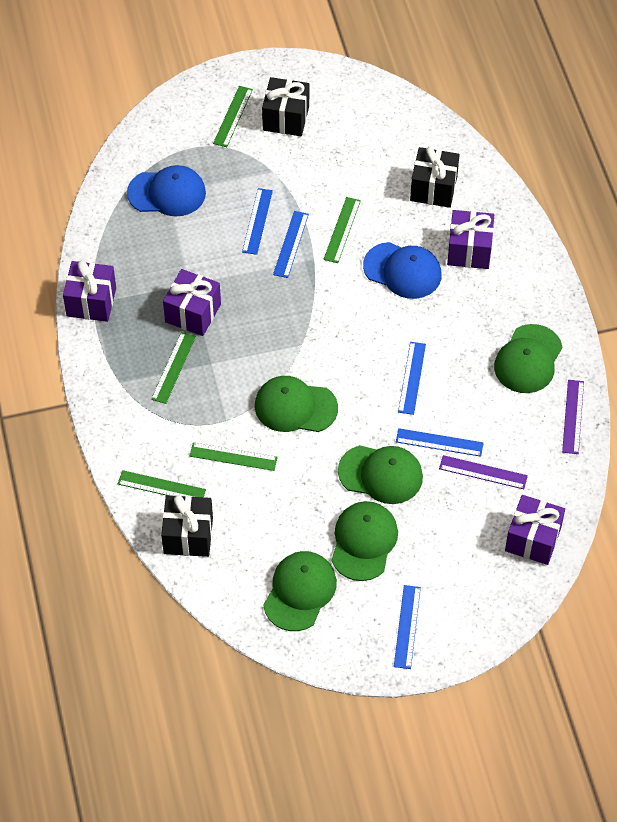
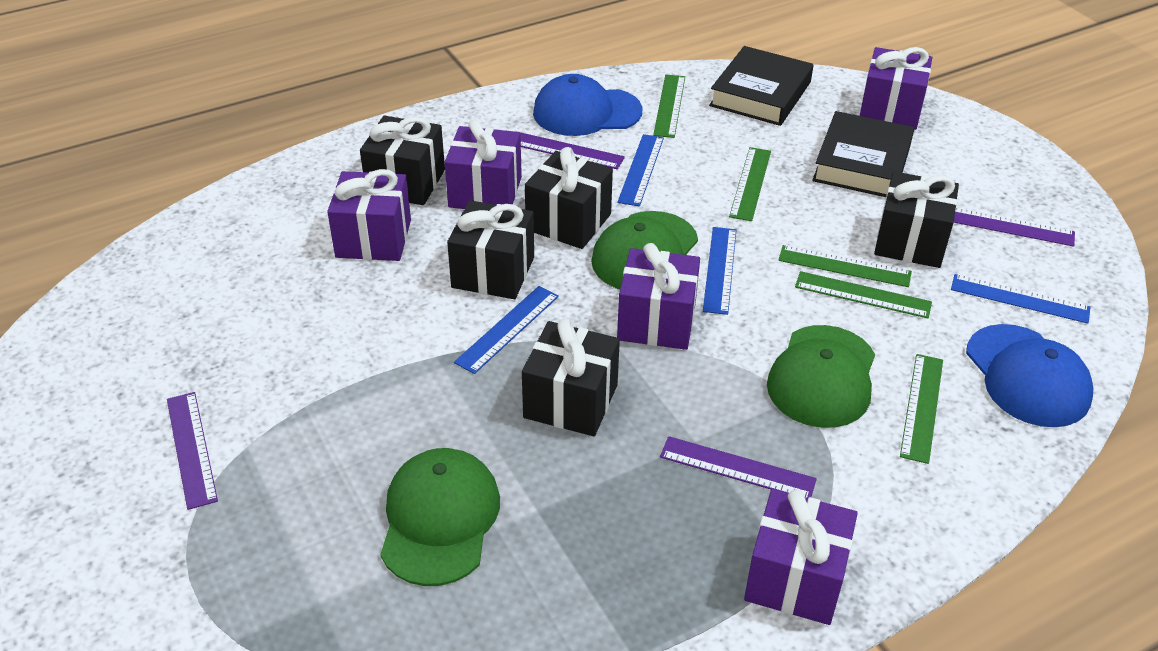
black book: 0 -> 2
black gift: 3 -> 5
blue ruler: 5 -> 4
green cap: 5 -> 3
purple gift: 4 -> 5
purple ruler: 2 -> 4

